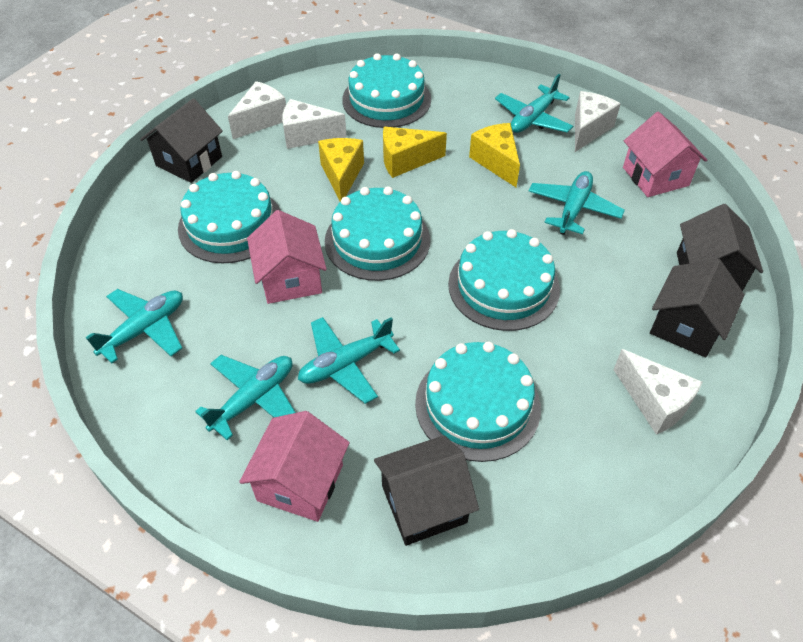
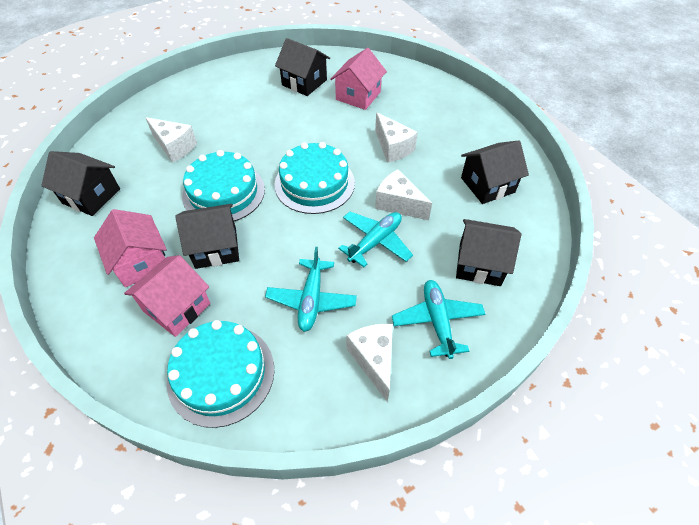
black house: 4 -> 5
turquoise cake: 5 -> 3
turquoise plane: 5 -> 3
yellow cheese: 3 -> 0

